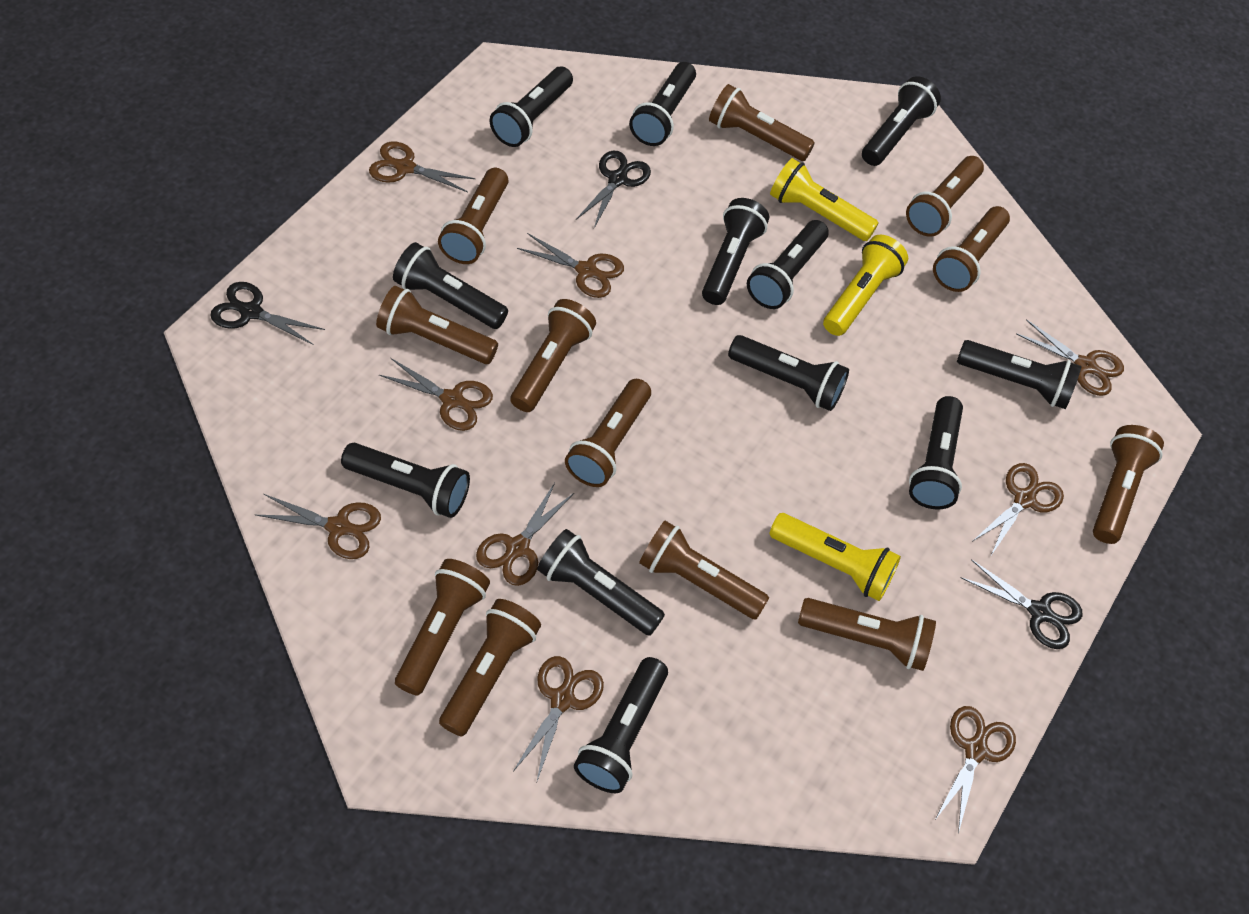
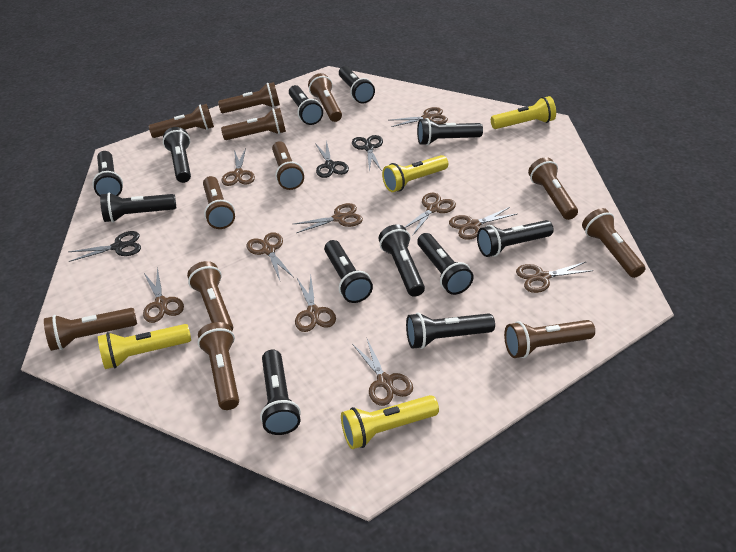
brown scissors: 9 -> 10
yellow flashlight: 3 -> 4

